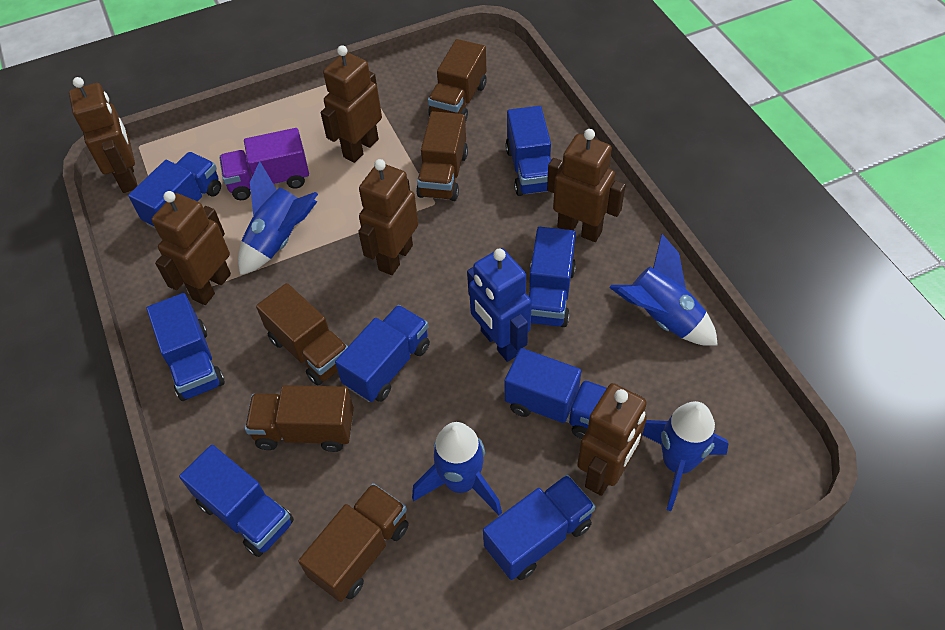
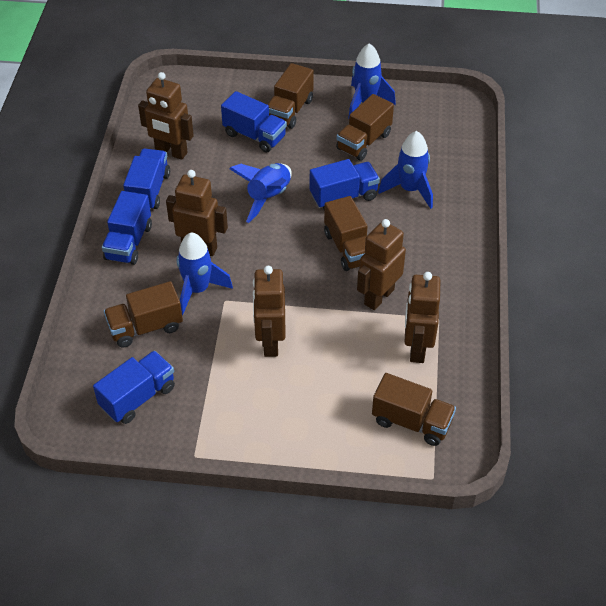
blue robot: 1 -> 0
blue truck: 8 -> 5
brown robot: 6 -> 5
purple truck: 1 -> 0

